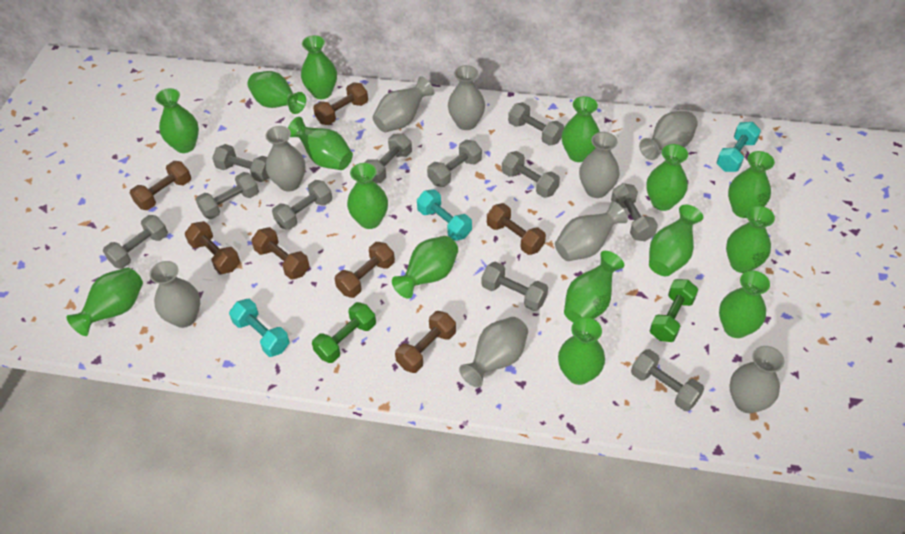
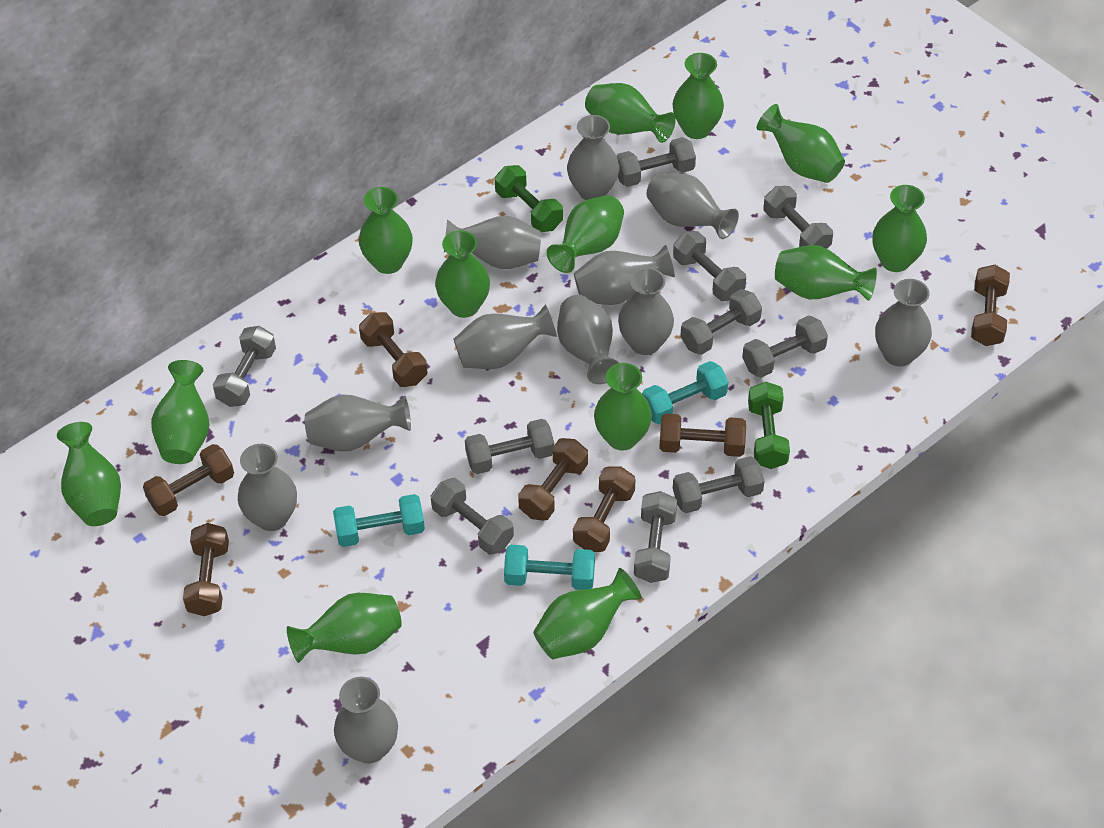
green vase: 15 -> 13
grey dumbbell: 11 -> 10
grey vase: 9 -> 11

